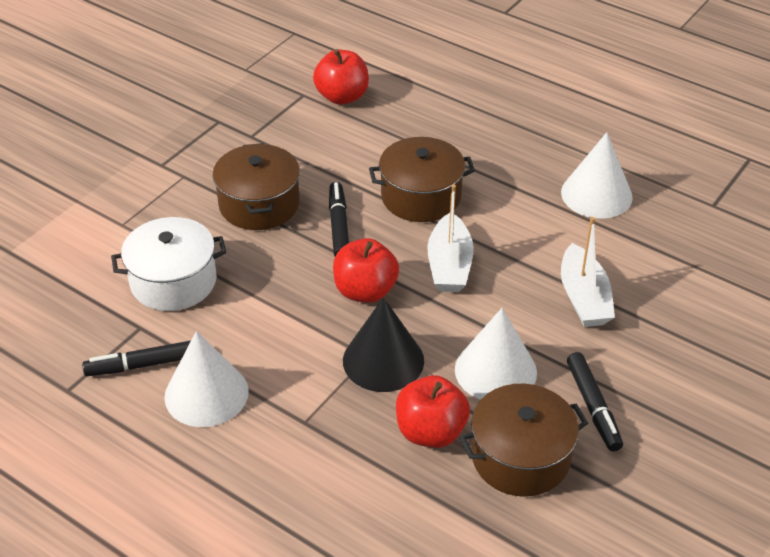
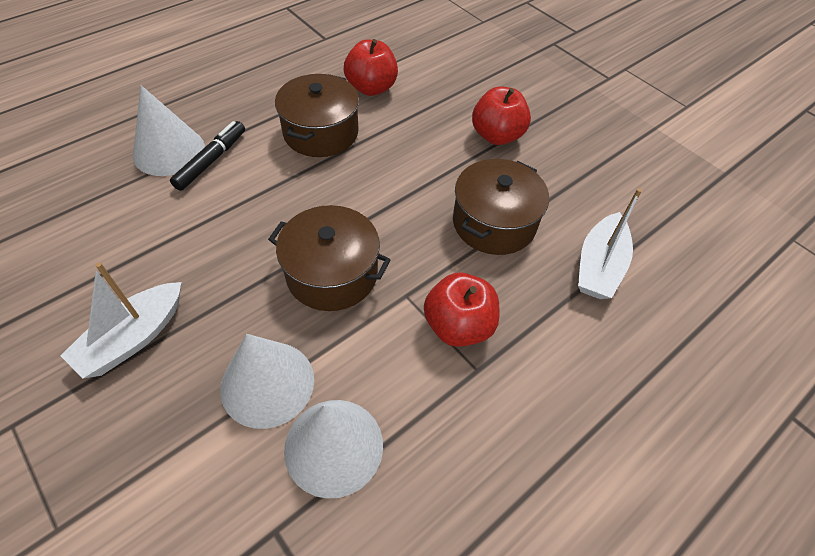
black cone: 1 -> 0
black marker: 3 -> 1
white pot: 1 -> 0

